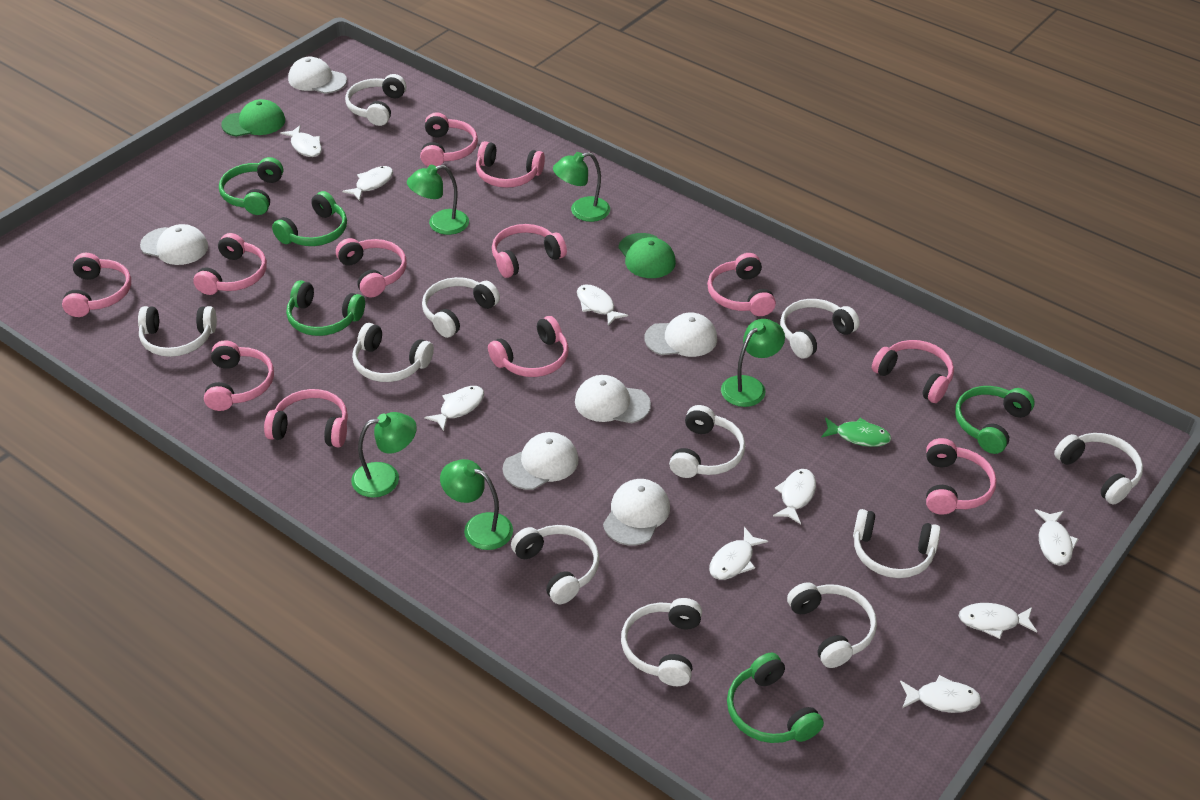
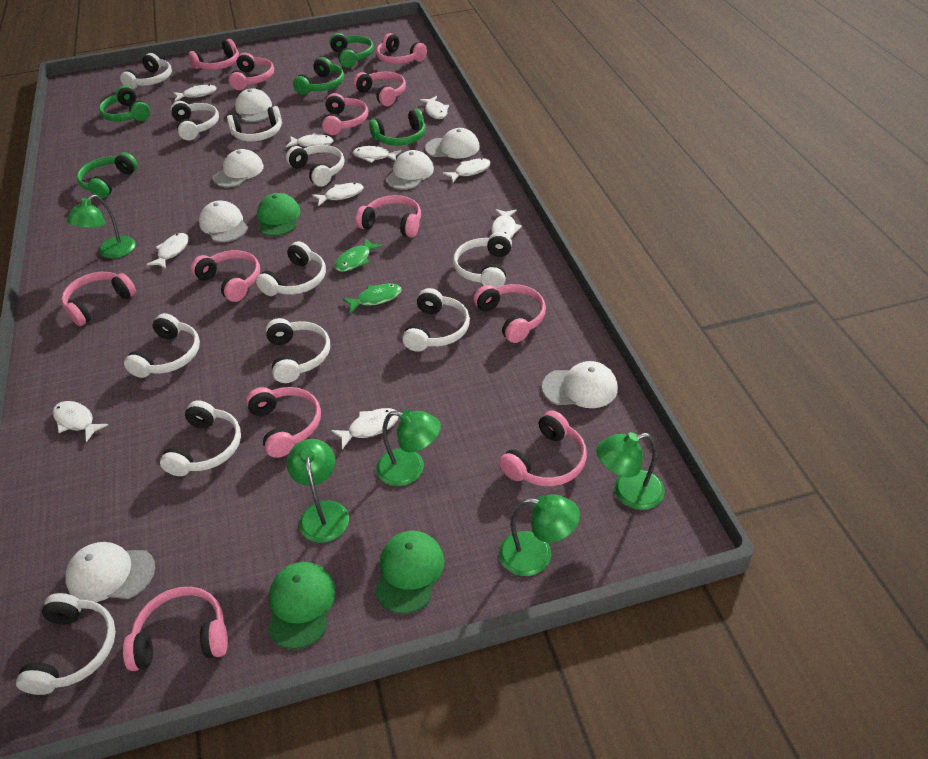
green cap: 2 -> 3
green fish: 1 -> 2
white cap: 6 -> 7
white fish: 9 -> 10

